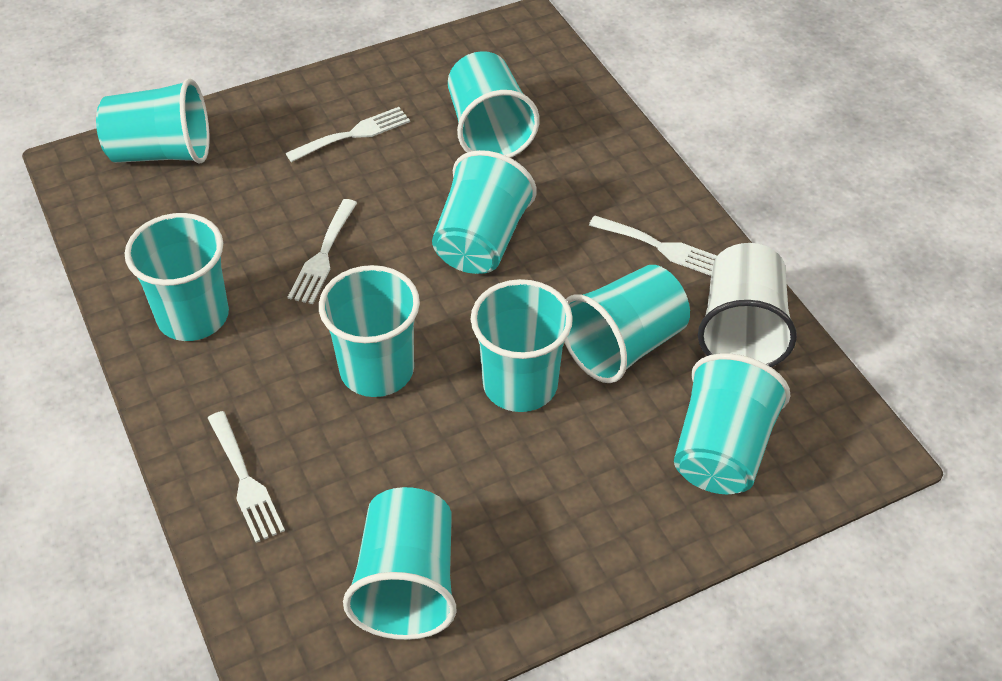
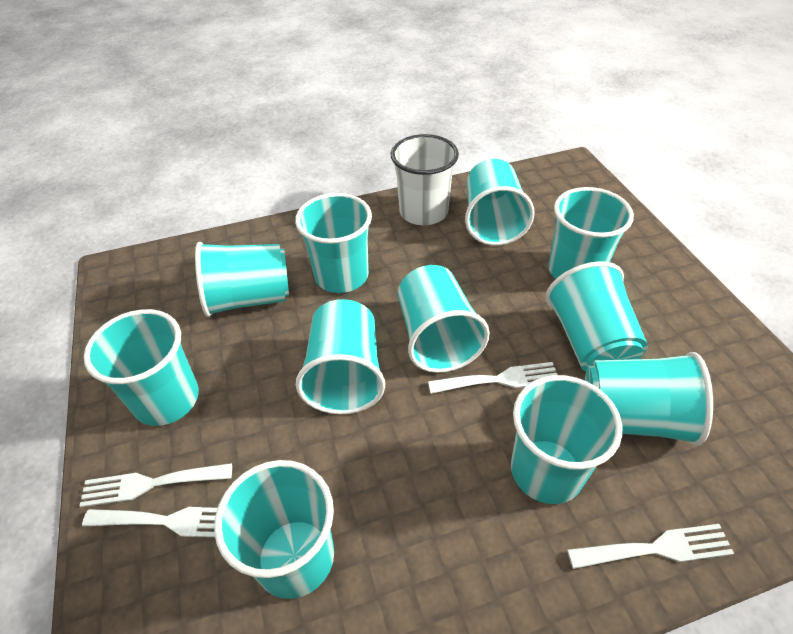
turquoise cup: 9 -> 11

